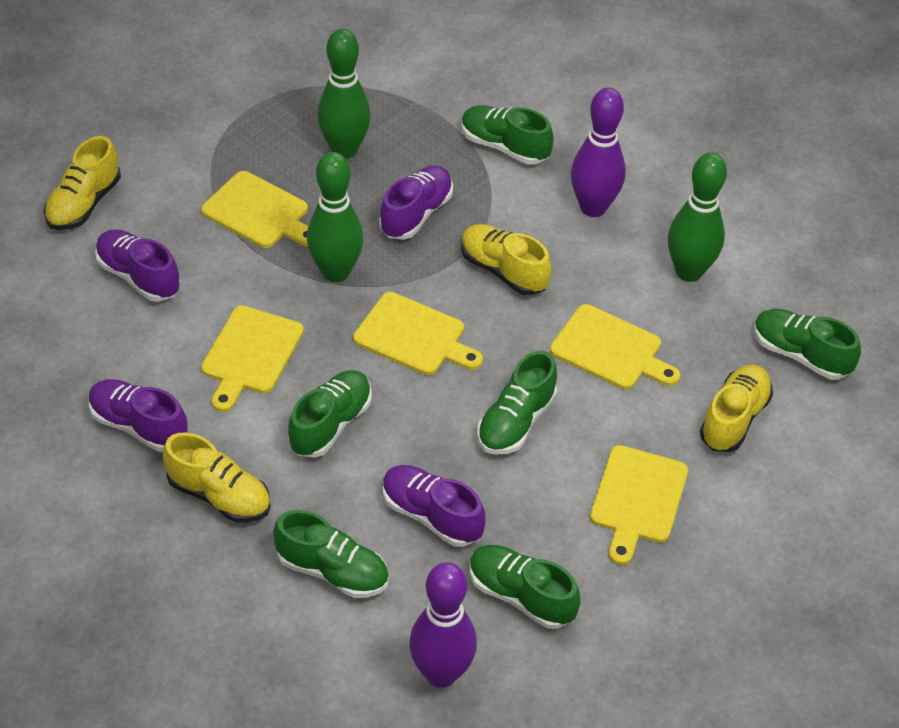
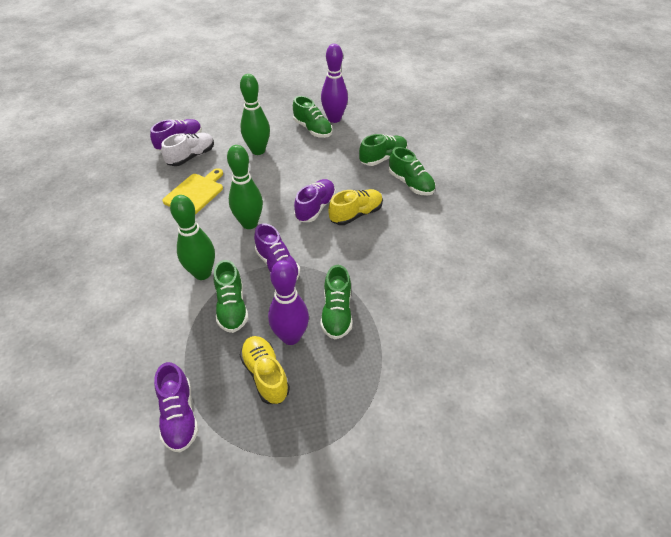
green shoe: 6 -> 5
white shoe: 0 -> 1
yellow cutting board: 5 -> 1
yellow shoe: 4 -> 2

